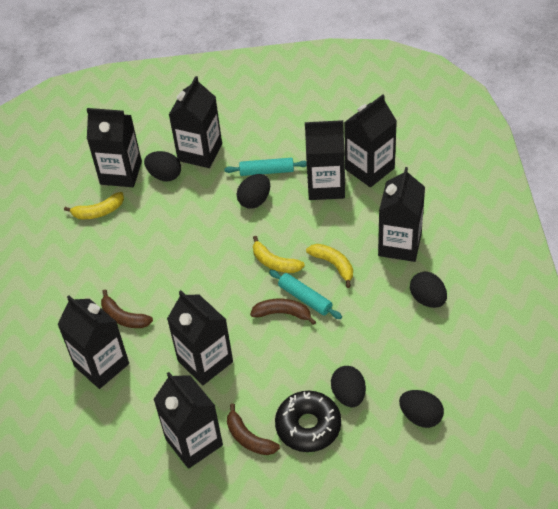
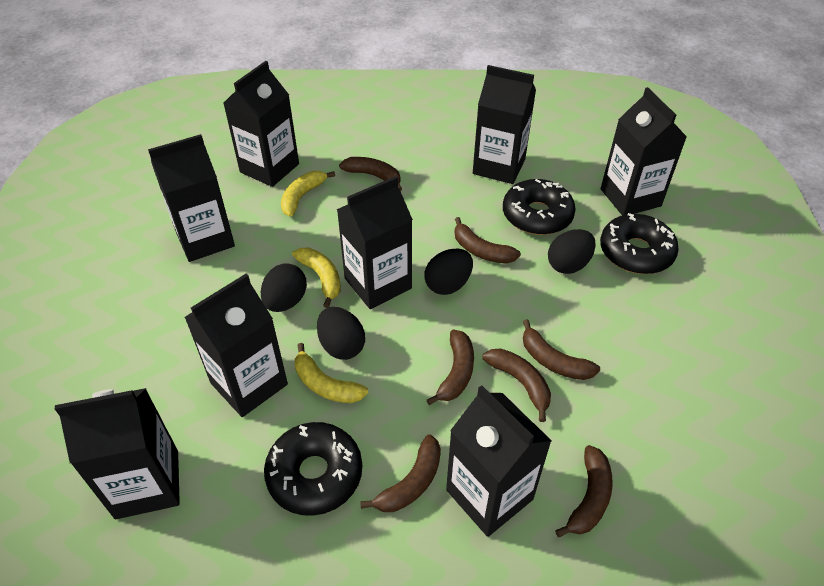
black donut: 1 -> 3
black egg: 5 -> 4
brown banana: 3 -> 7
turquoise rolling pin: 2 -> 0

